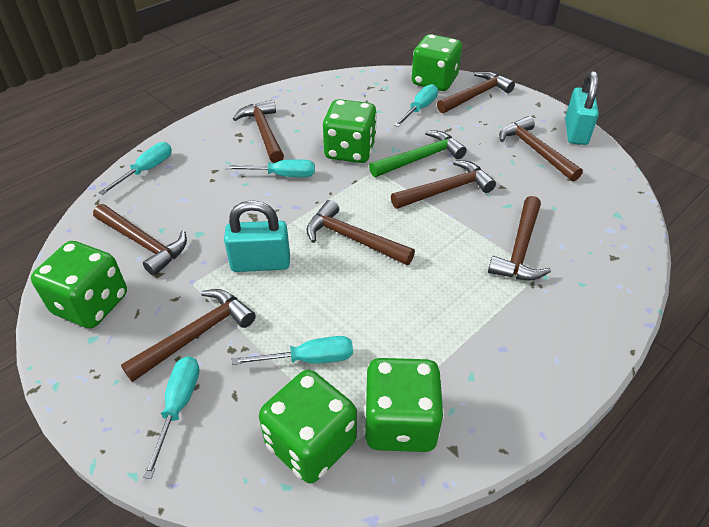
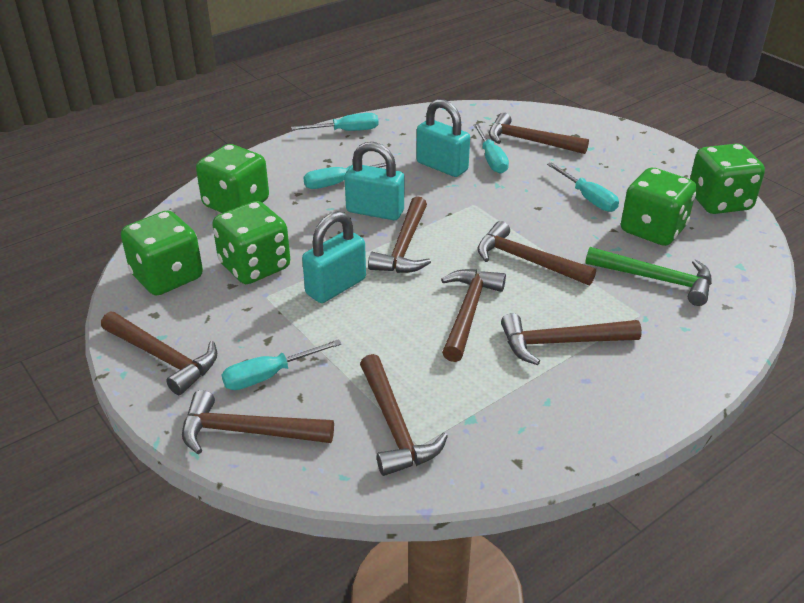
turquoise padlock: 2 -> 3

